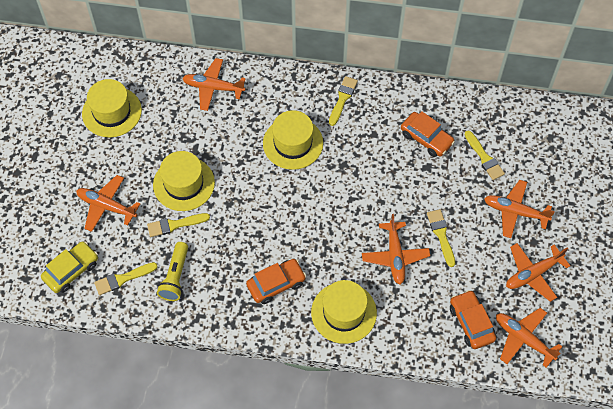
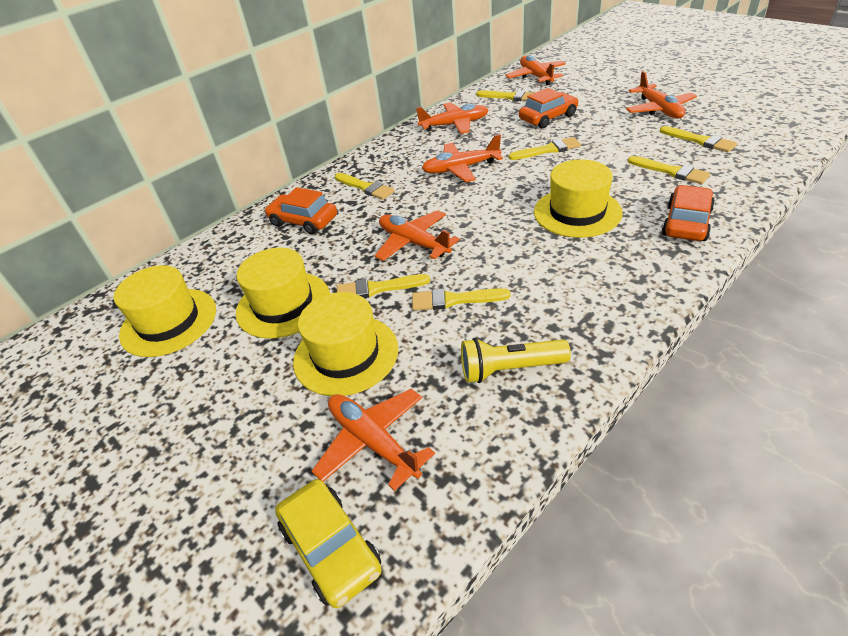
yellow brush: 5 -> 7

